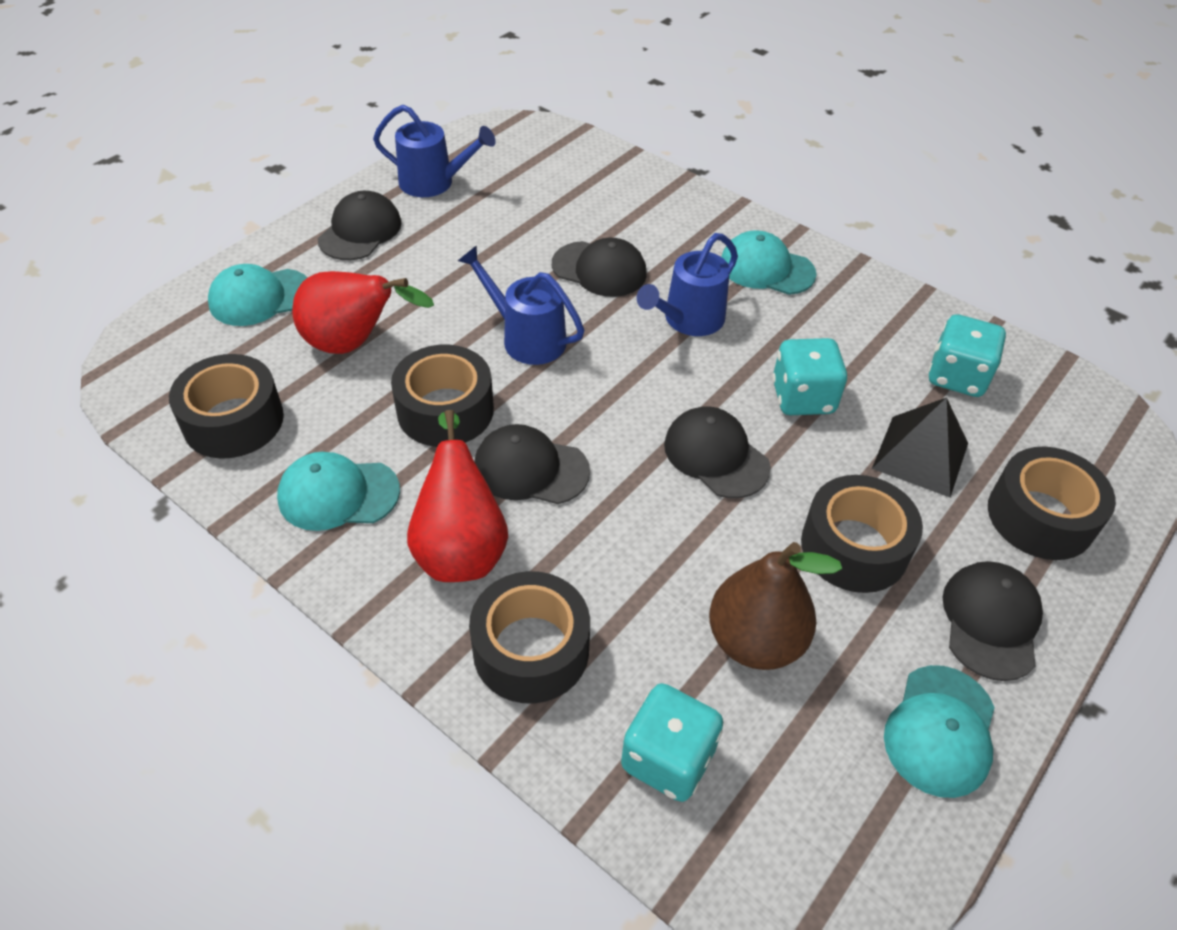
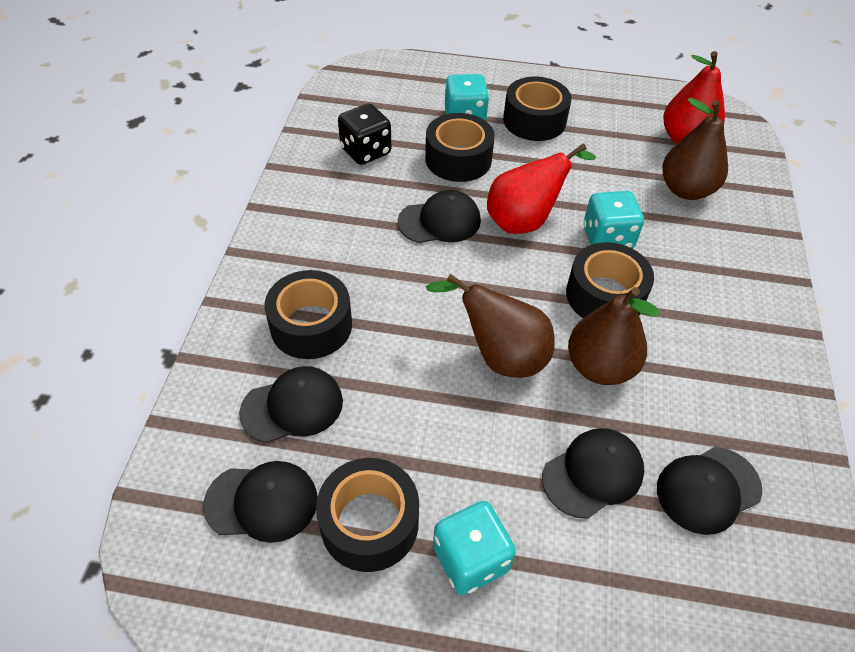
black dice: 0 -> 1
black pyramid: 1 -> 0
blue watering can: 3 -> 0
brown pear: 1 -> 3
turquoise cap: 4 -> 0

